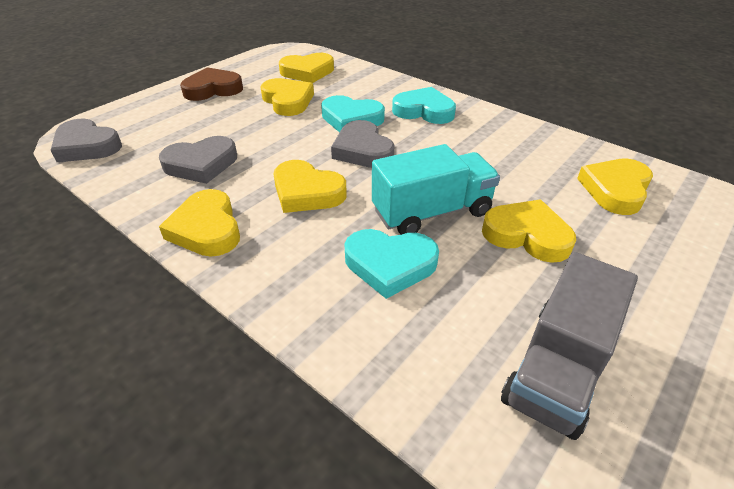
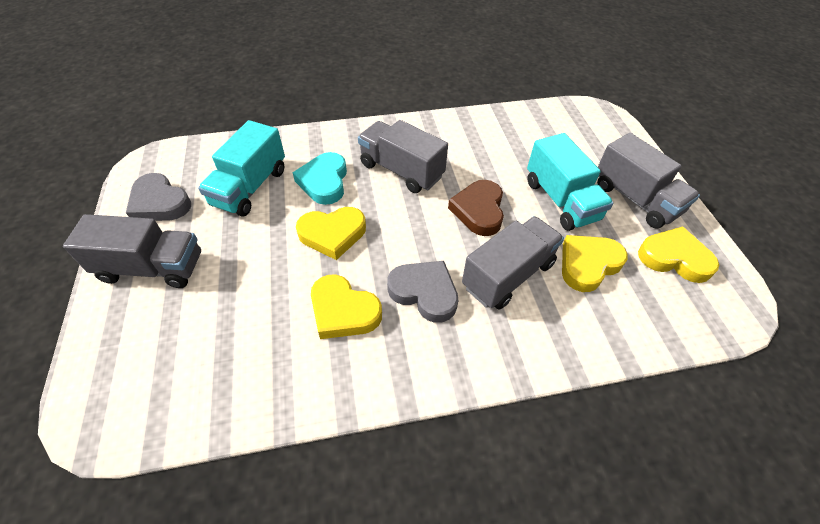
grey heart: 3 -> 2
grey truck: 1 -> 4
turquoise heart: 3 -> 1
turquoise truck: 1 -> 2
yellow heart: 6 -> 4

